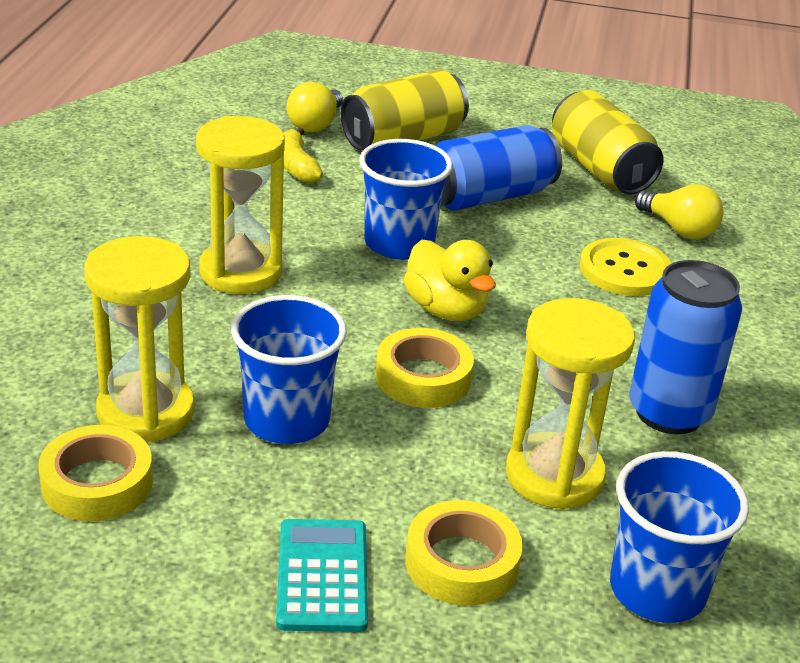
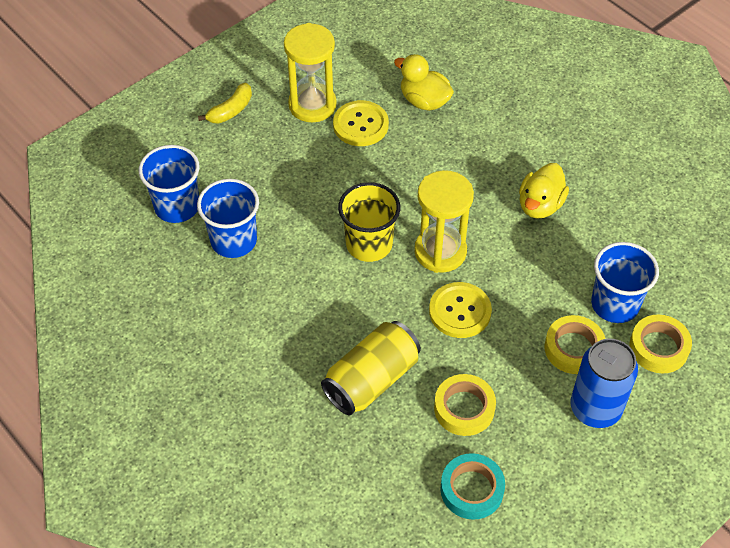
blue can: 2 -> 1
turquoise calculator: 1 -> 0
turquoise tape: 0 -> 1
yellow button: 1 -> 2
yellow can: 2 -> 1
yellow cup: 0 -> 1
yellow duck: 1 -> 2
yellow hourglass: 3 -> 2
yellow light bulb: 2 -> 0

